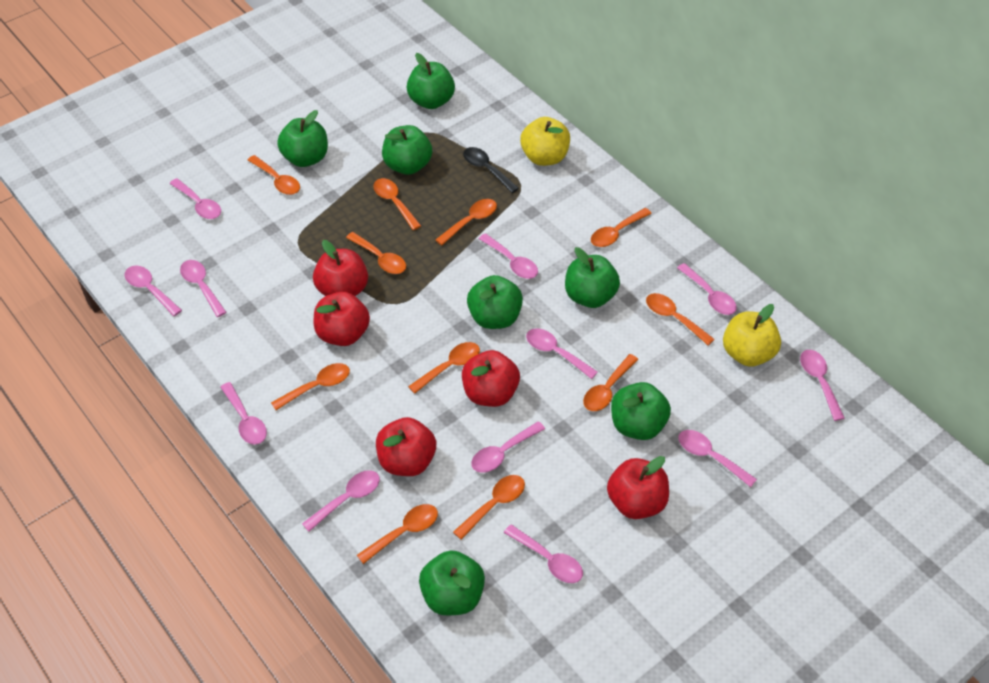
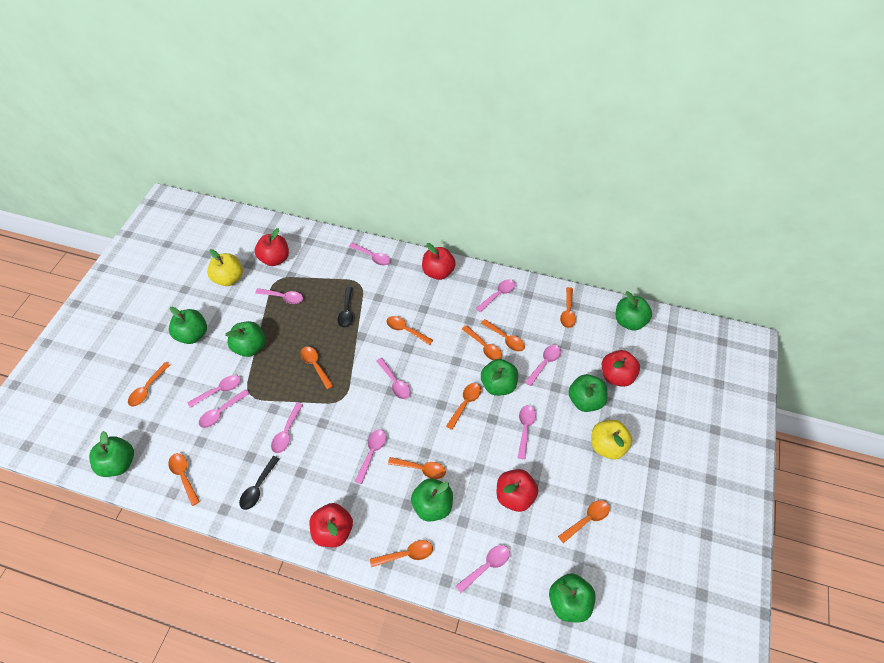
black spoon: 1 -> 2
green apple: 7 -> 8
pink spoon: 12 -> 11

